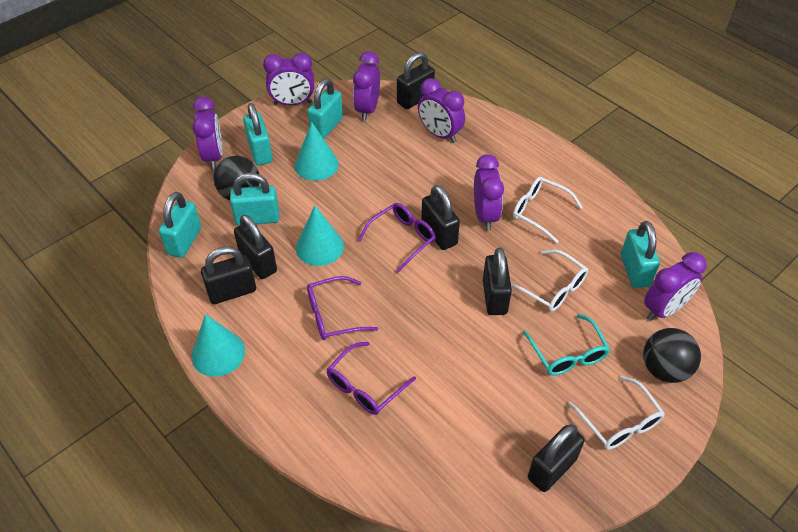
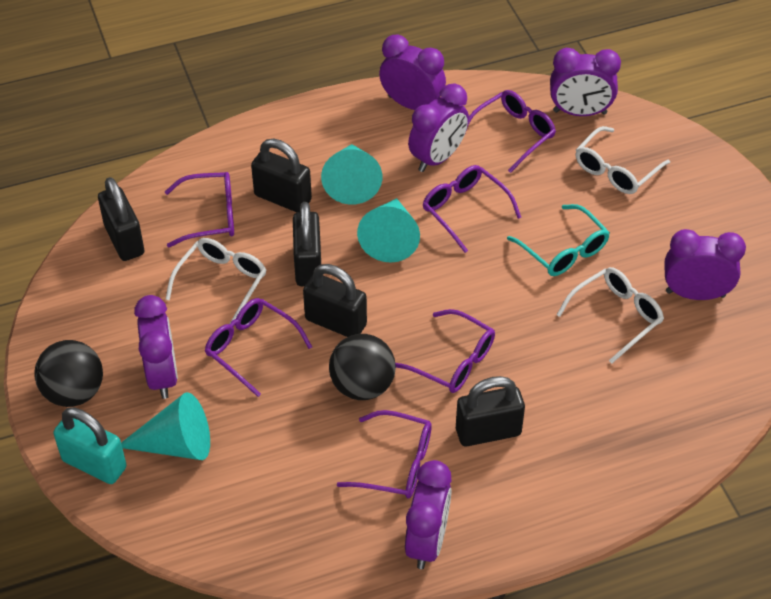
black padlock: 6 -> 5
purple glasses: 3 -> 6
turquoise padlock: 5 -> 1

